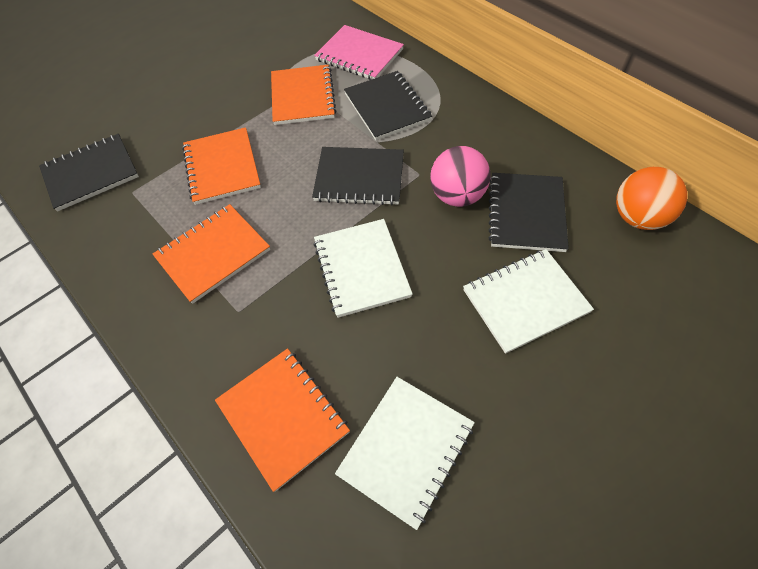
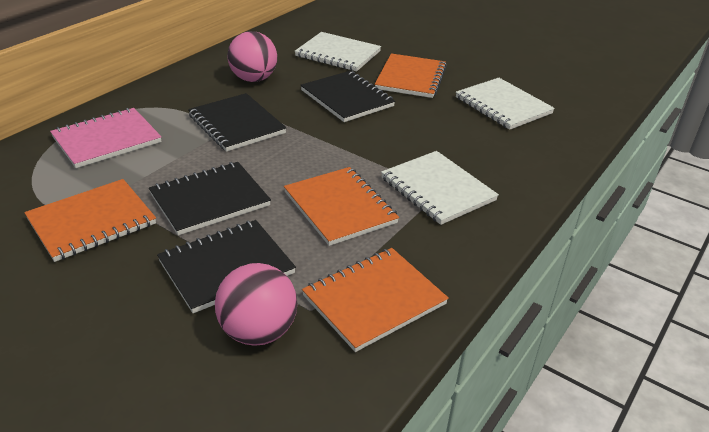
orange ball: 1 -> 0
pink ball: 1 -> 2

